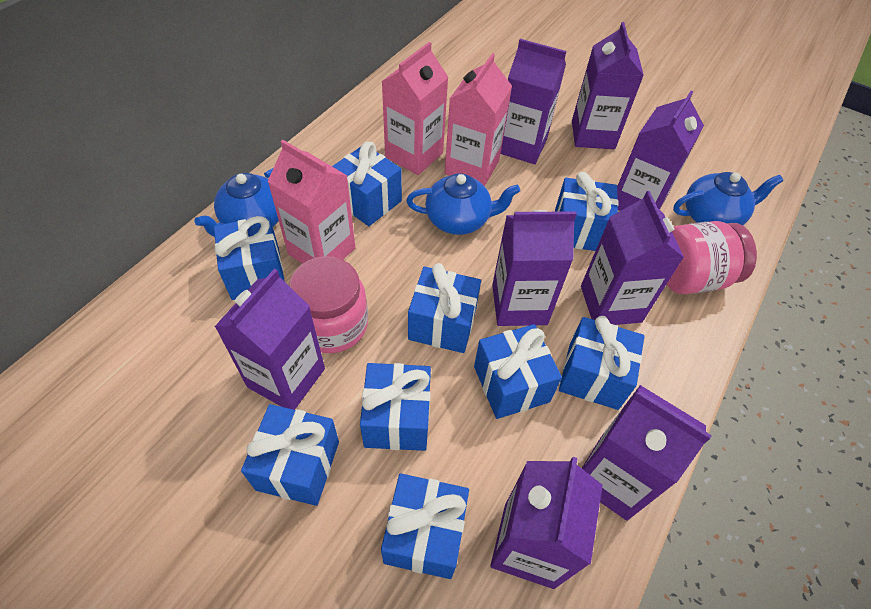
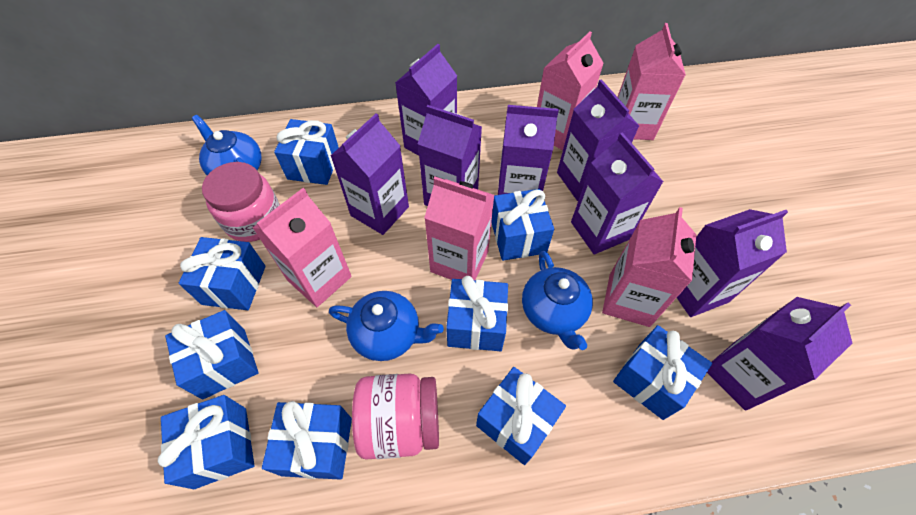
pink carton: 3 -> 5

